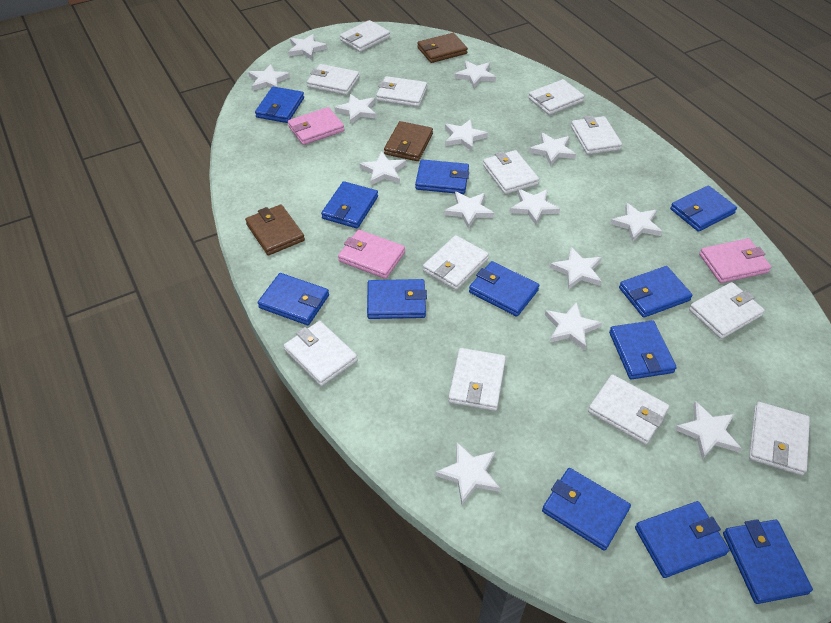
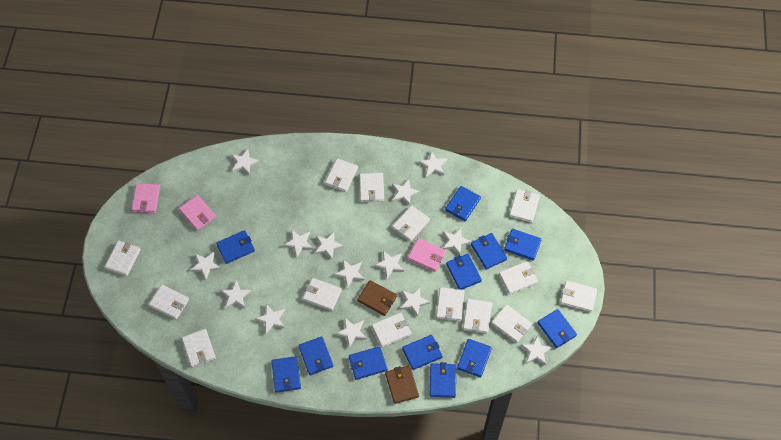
brown wallet: 3 -> 2
white wallet: 12 -> 14

